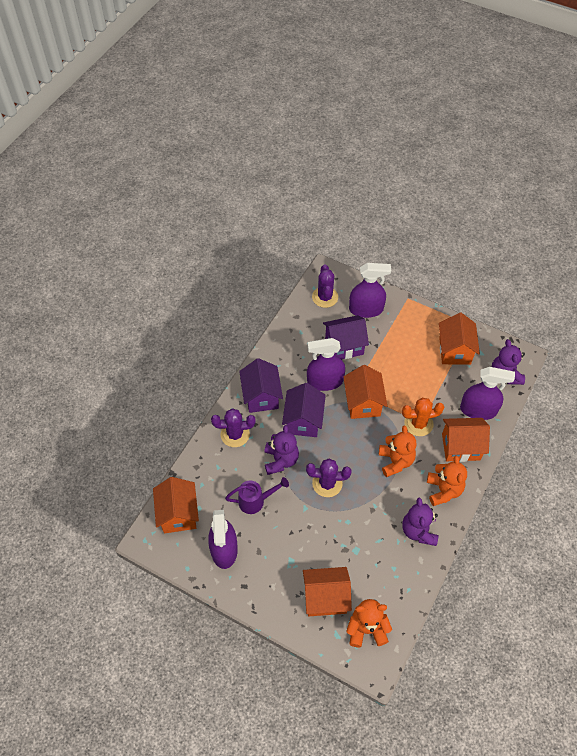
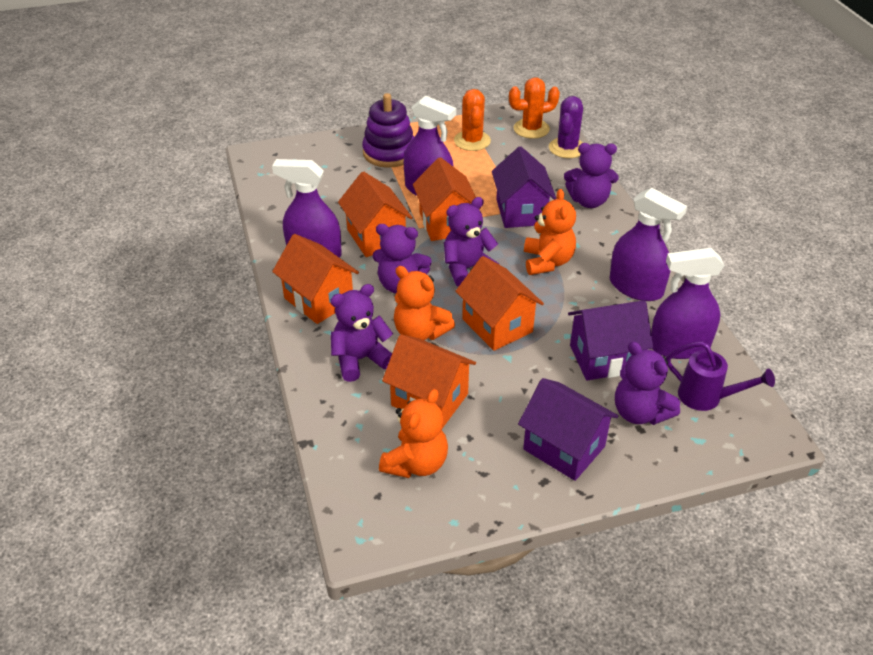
orange cactus: 1 -> 2
purple cactus: 3 -> 1
purple stacking toy: 0 -> 1
purple teddy bear: 3 -> 5

